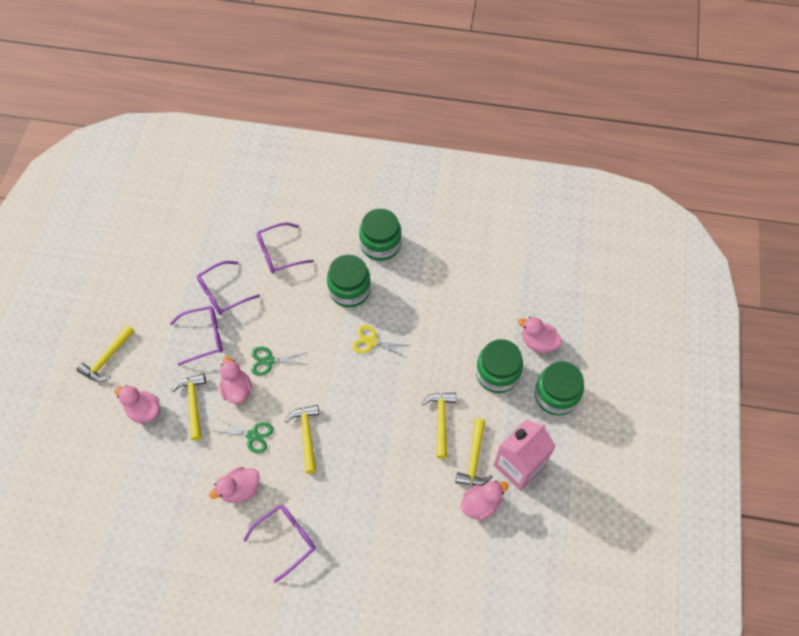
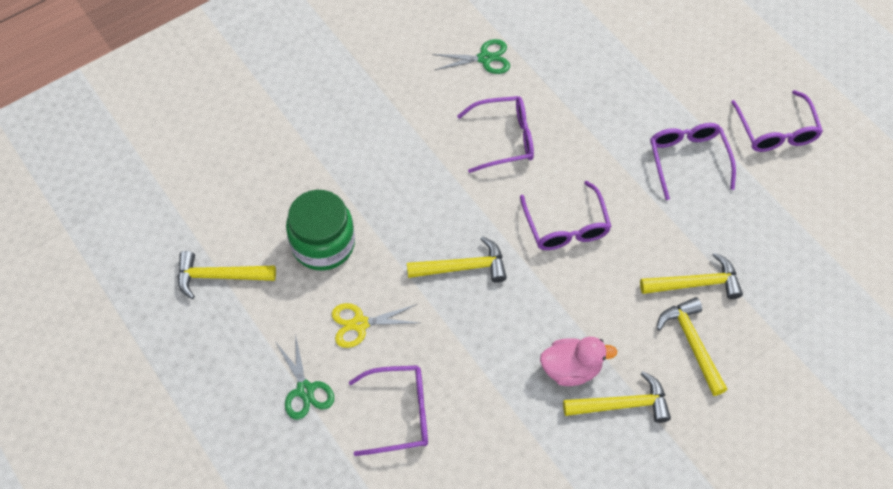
green jar: 4 -> 1
pink carton: 1 -> 0
pink duck: 5 -> 1
purple glasses: 4 -> 5

